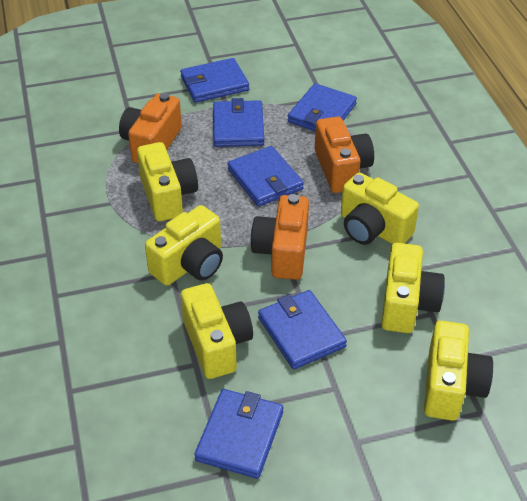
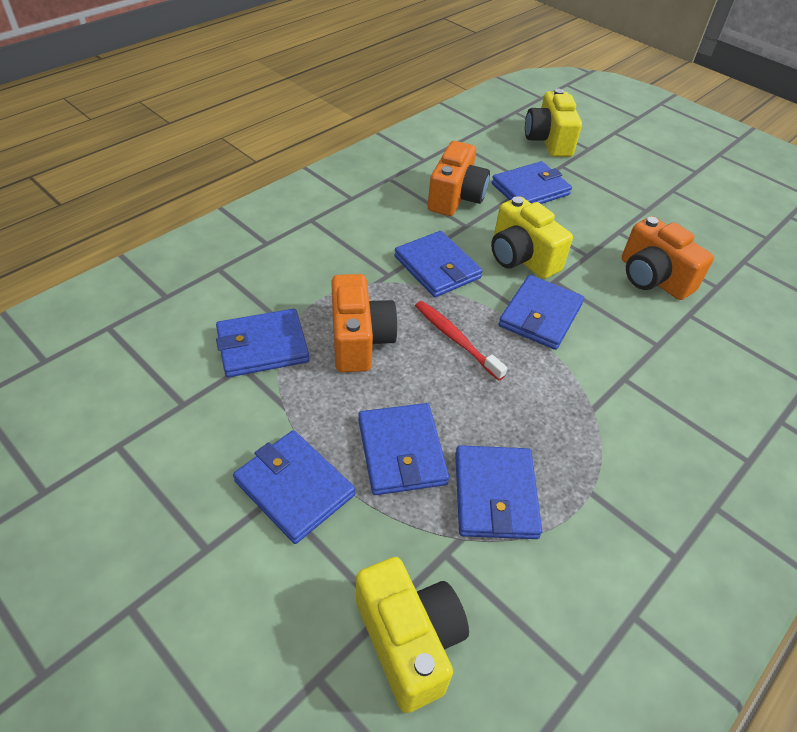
blue wallet: 6 -> 7
red toothbrush: 0 -> 1
yellow camera: 6 -> 3

